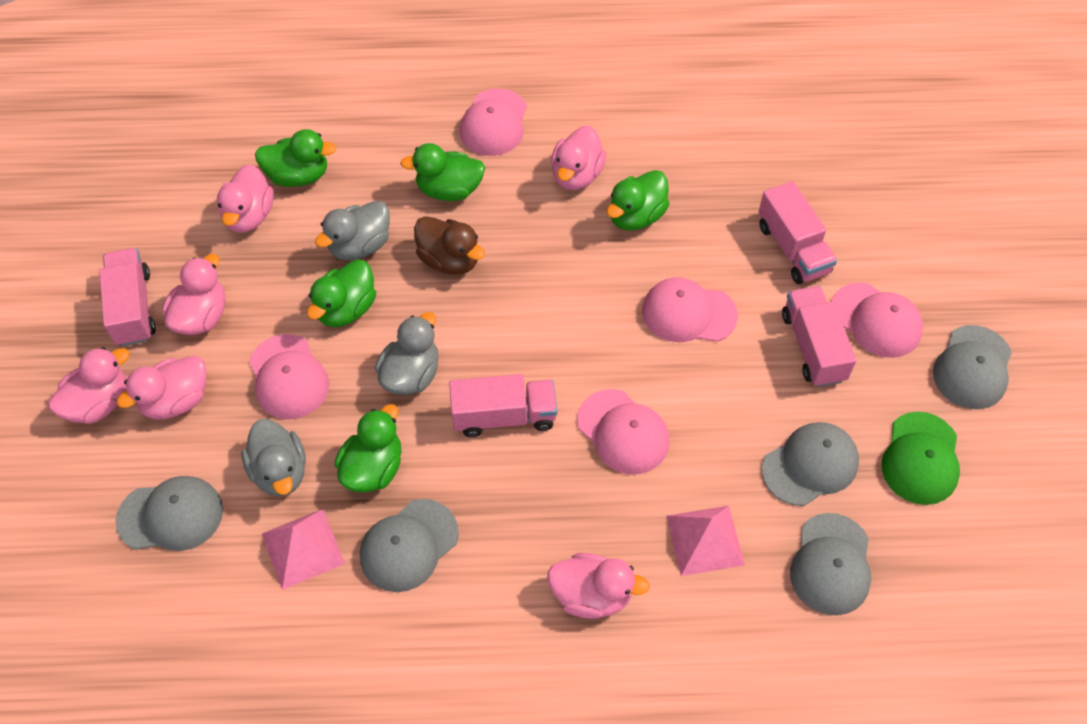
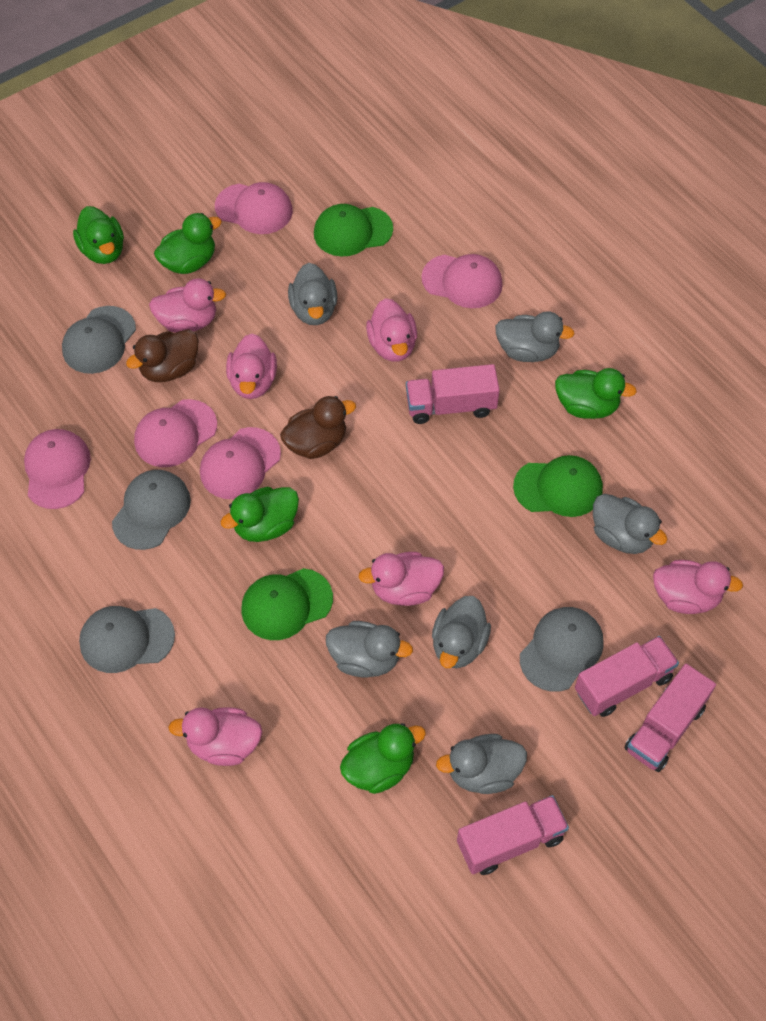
brown duck: 1 -> 2
green cap: 1 -> 3
grey cap: 5 -> 4
grey duck: 3 -> 6
pink pyramid: 2 -> 0

